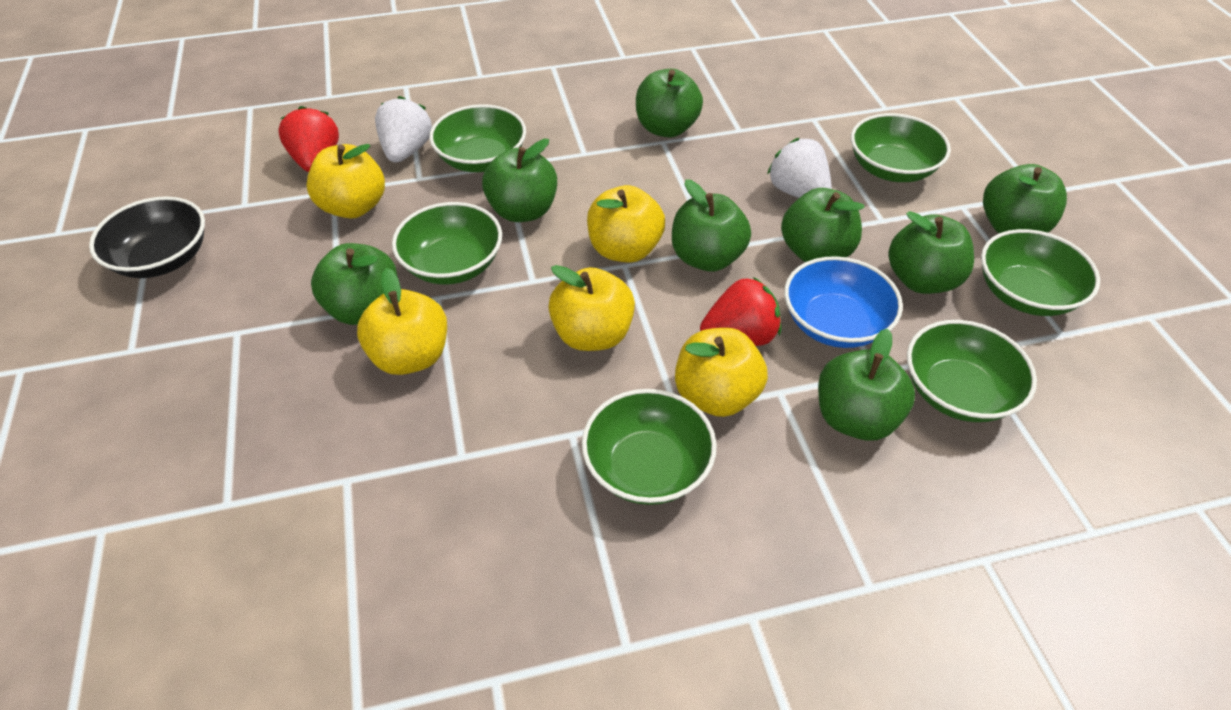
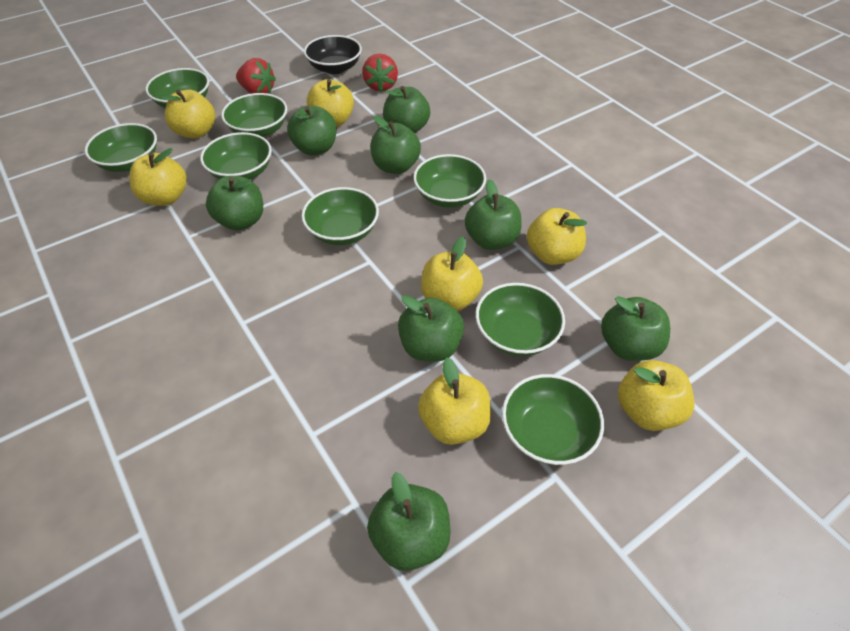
blue bowl: 1 -> 0
green bowl: 6 -> 8
white strawberry: 2 -> 0
yellow apple: 5 -> 7

